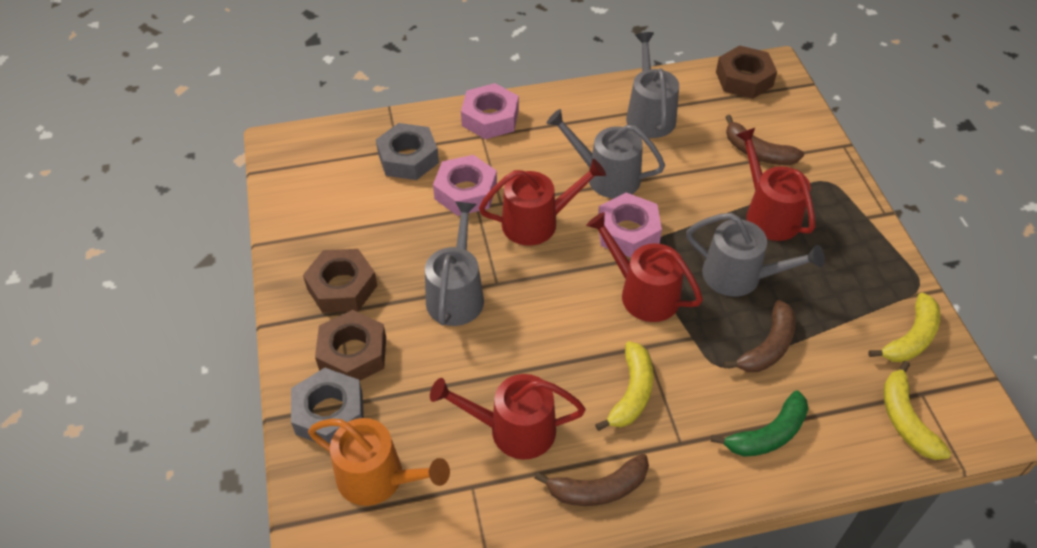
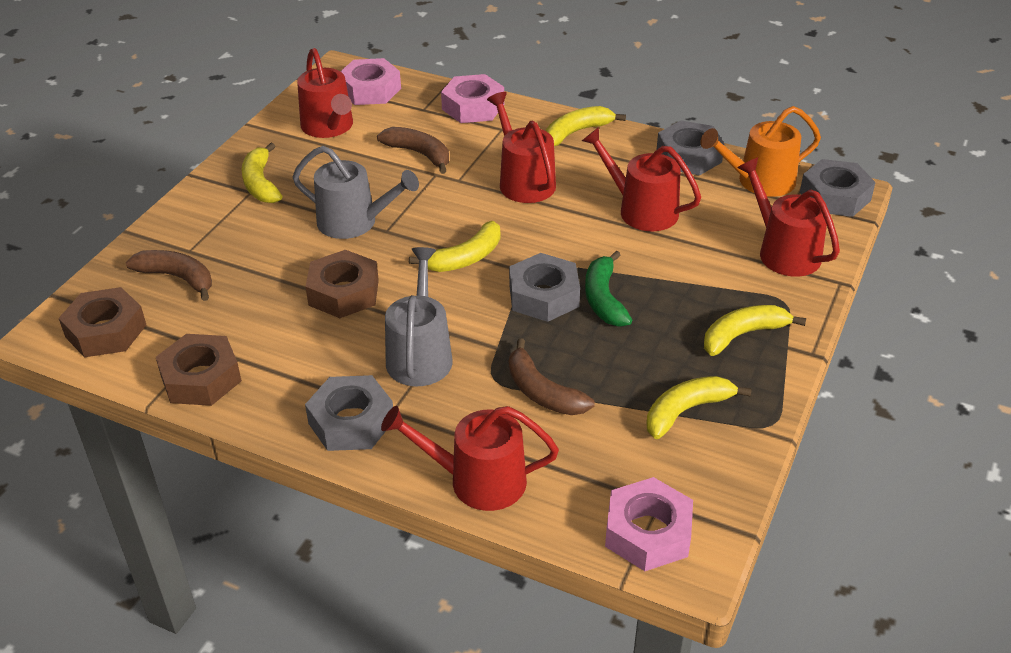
grey nut: 2 -> 4
grey watering can: 4 -> 2
red watering can: 4 -> 5
yellow banana: 3 -> 5

